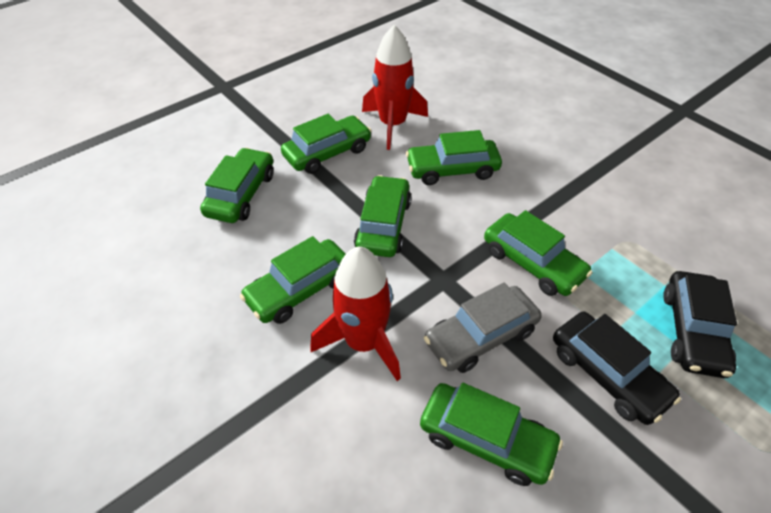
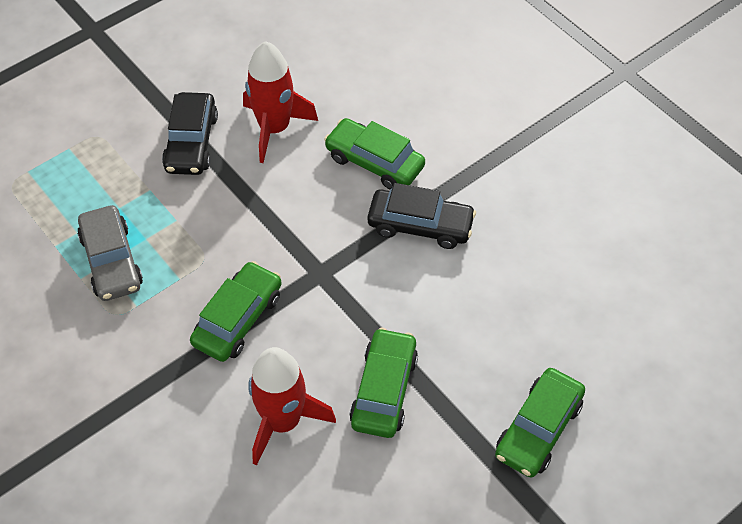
green car: 7 -> 4

